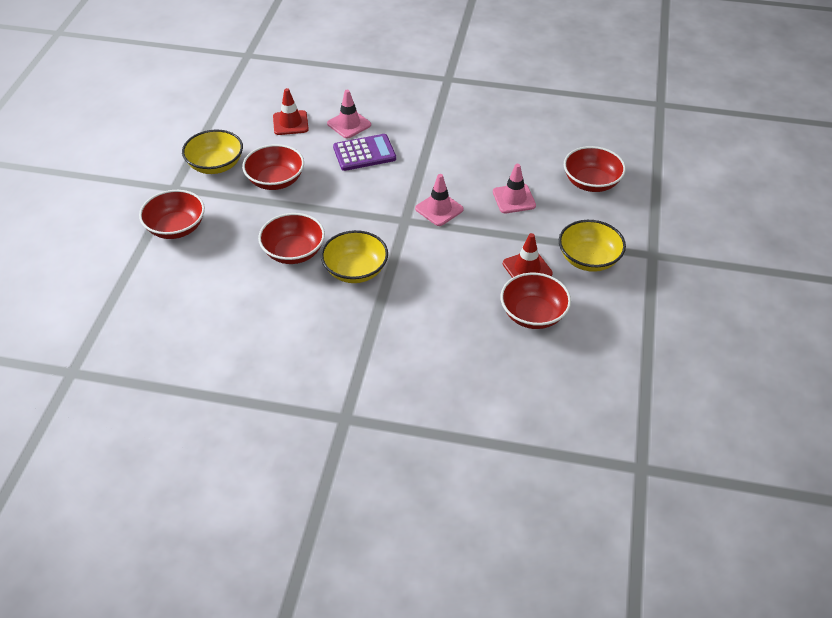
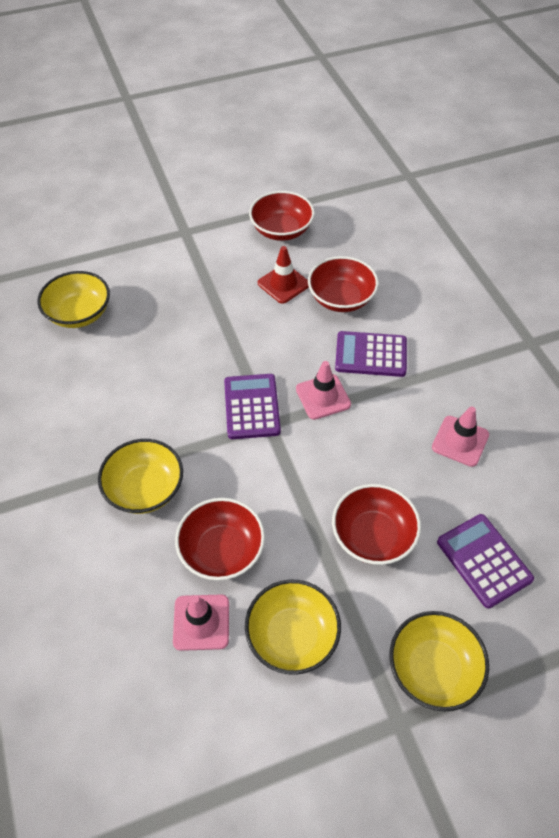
purple calculator: 1 -> 3
red bowl: 5 -> 4
red traffic cone: 2 -> 1
yellow bowl: 3 -> 4

